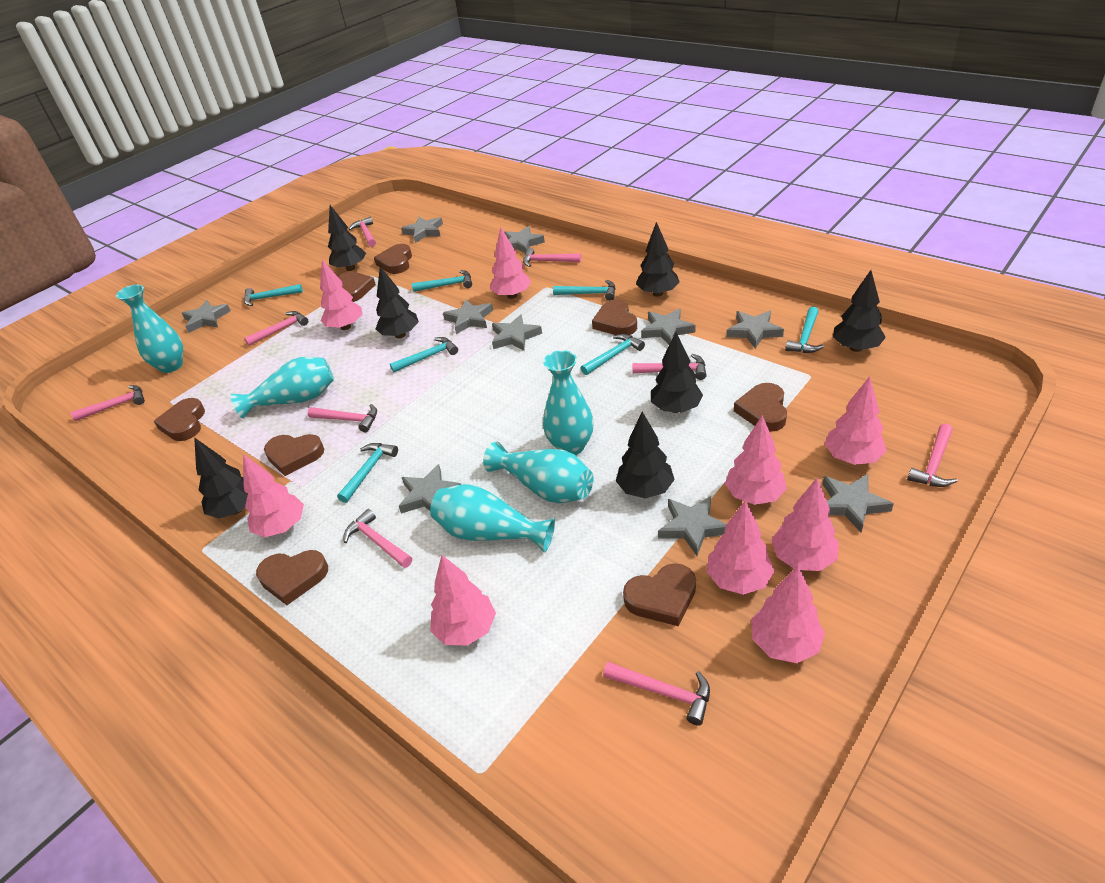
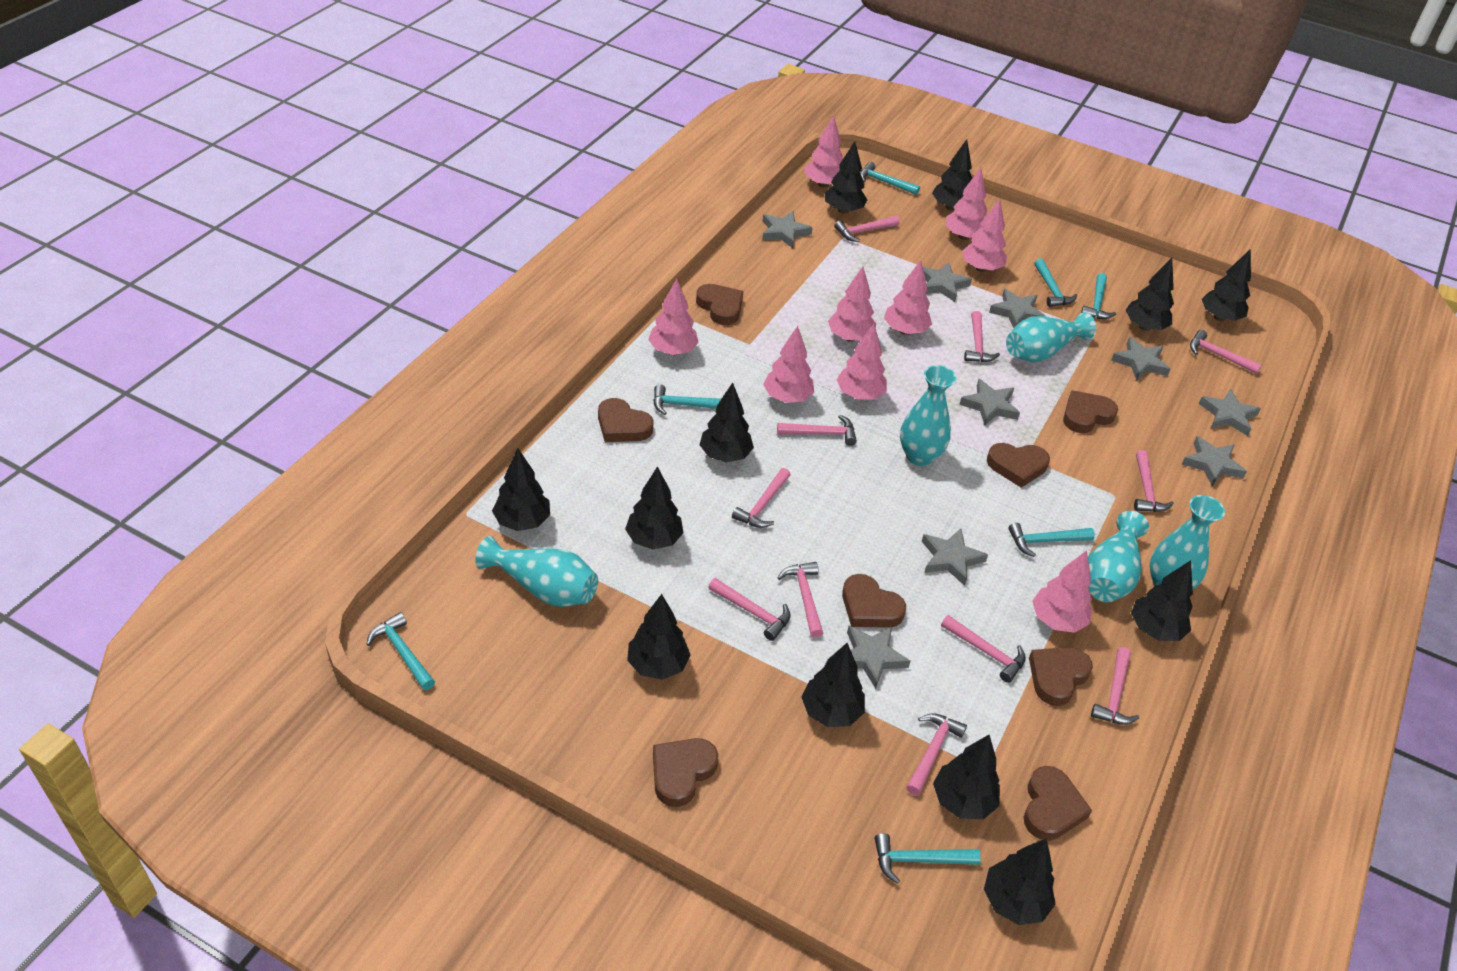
black tree: 7 -> 12
grey star: 10 -> 9
pink hammer: 9 -> 11

